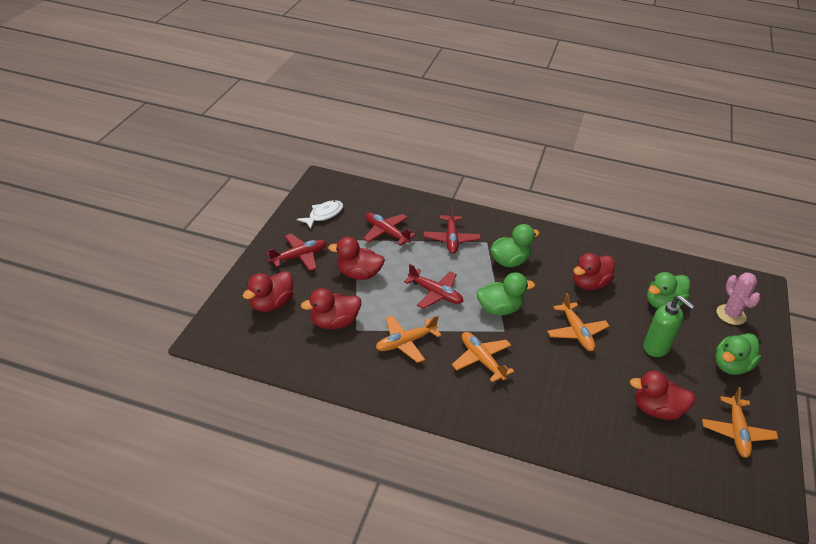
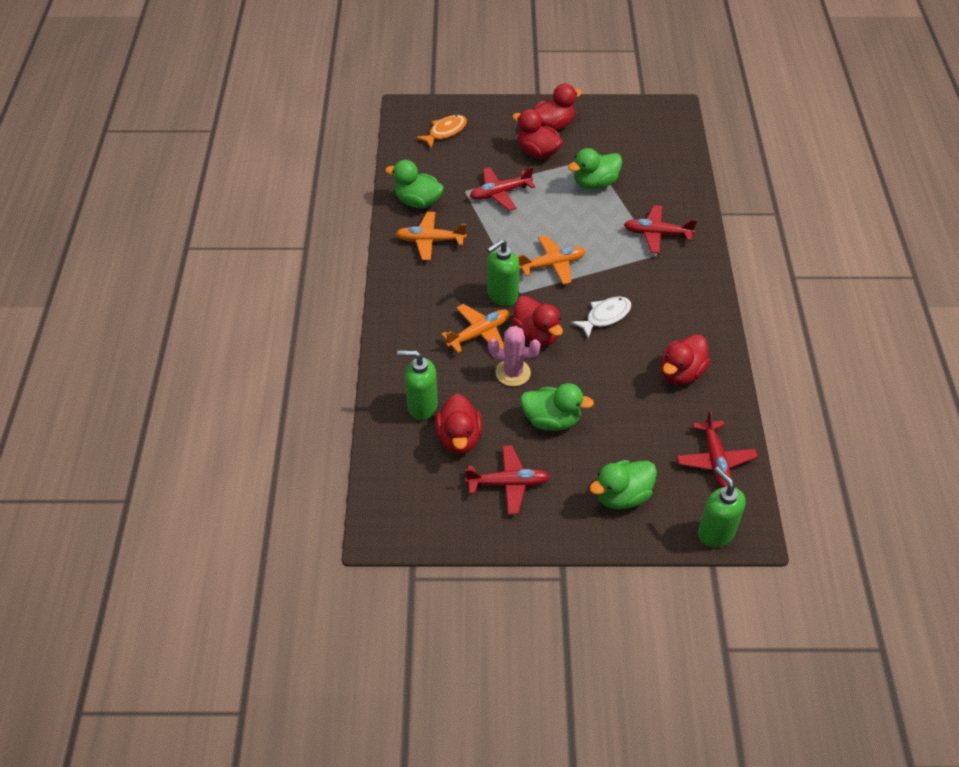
green soap dispenser: 1 -> 3
orange fish: 0 -> 1
orange plane: 4 -> 3

